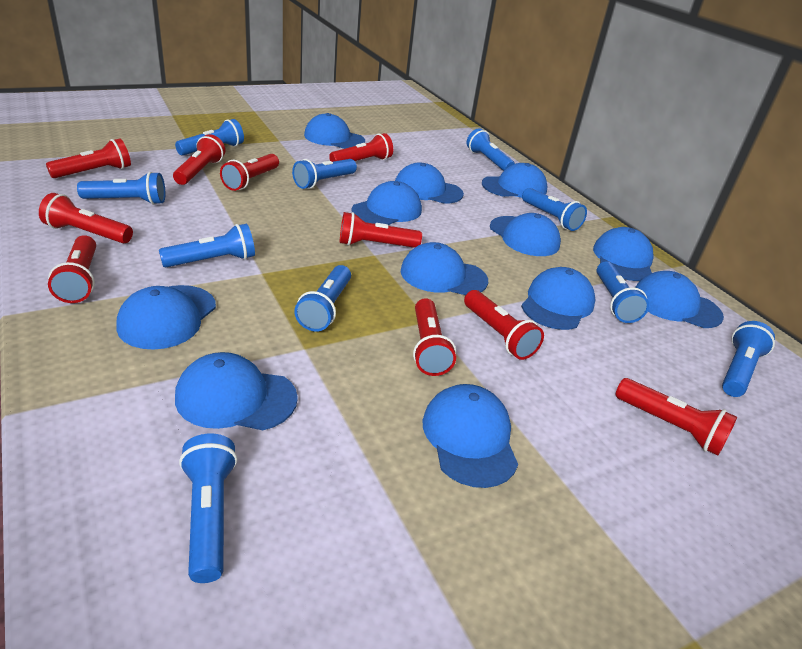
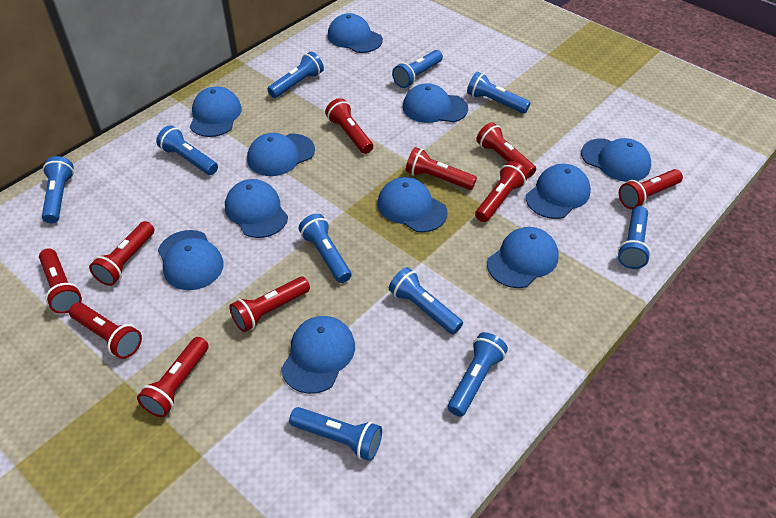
blue cap: 12 -> 11

